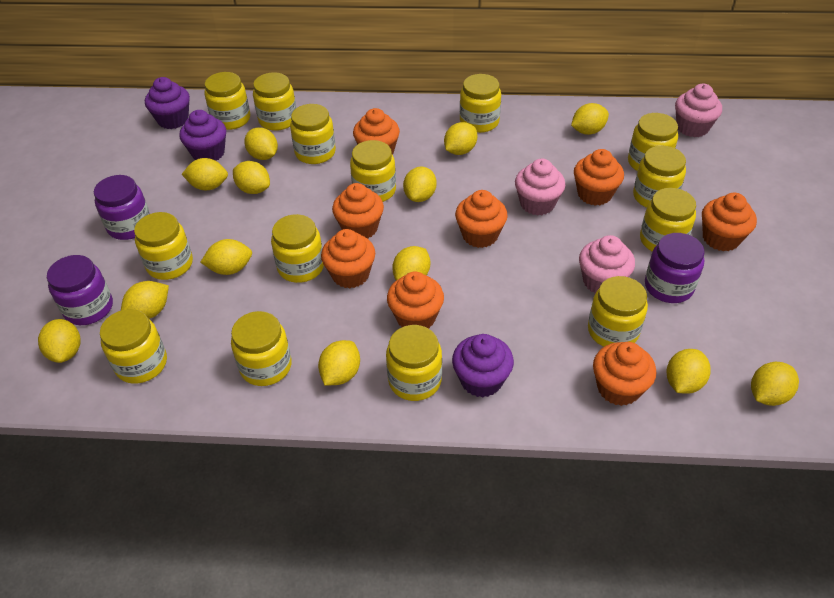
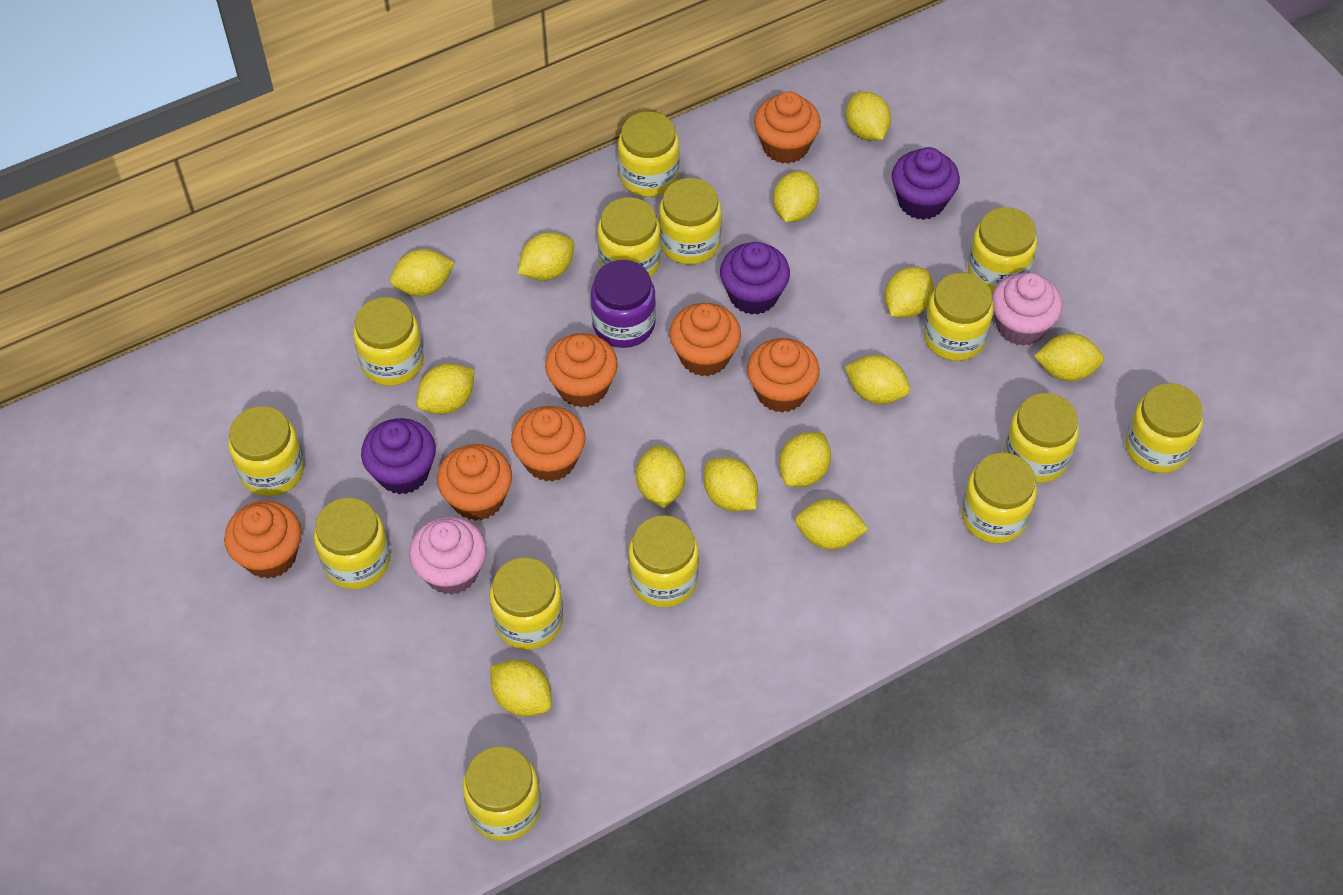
orange cupcake: 8 -> 7
pink cupcake: 3 -> 2
purple jar: 3 -> 1

